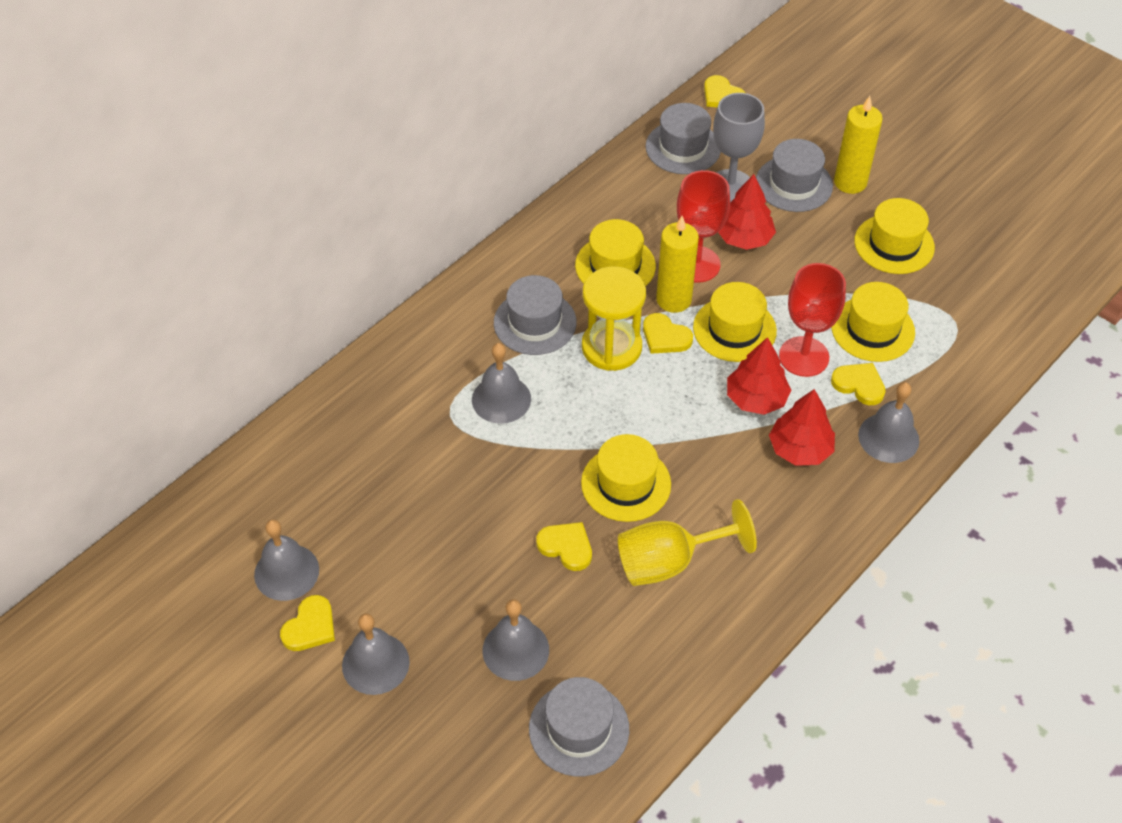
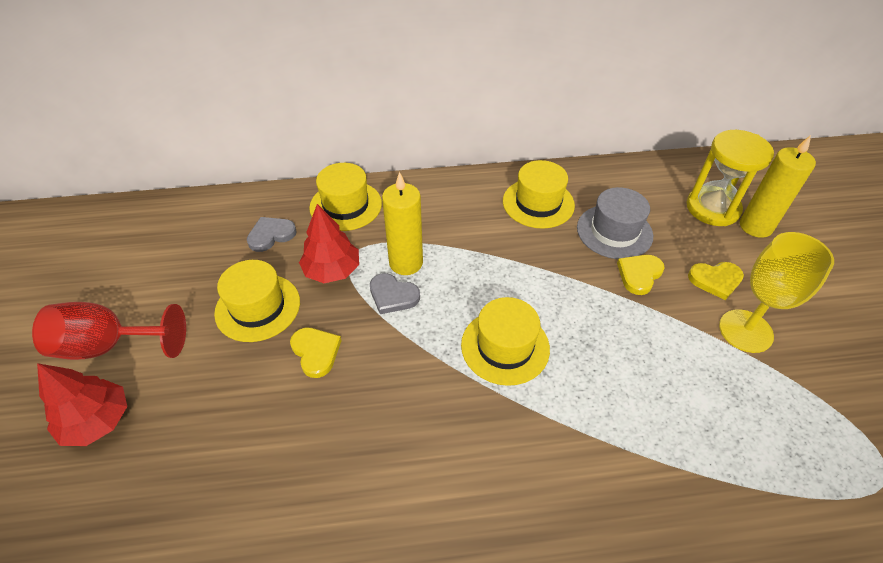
grey bell: 5 -> 0
grey goblet: 1 -> 0
grey hat: 4 -> 1
grey heart: 0 -> 2
red goblet: 2 -> 1
red tree: 3 -> 2
yellow hat: 5 -> 4
yellow heart: 5 -> 3

